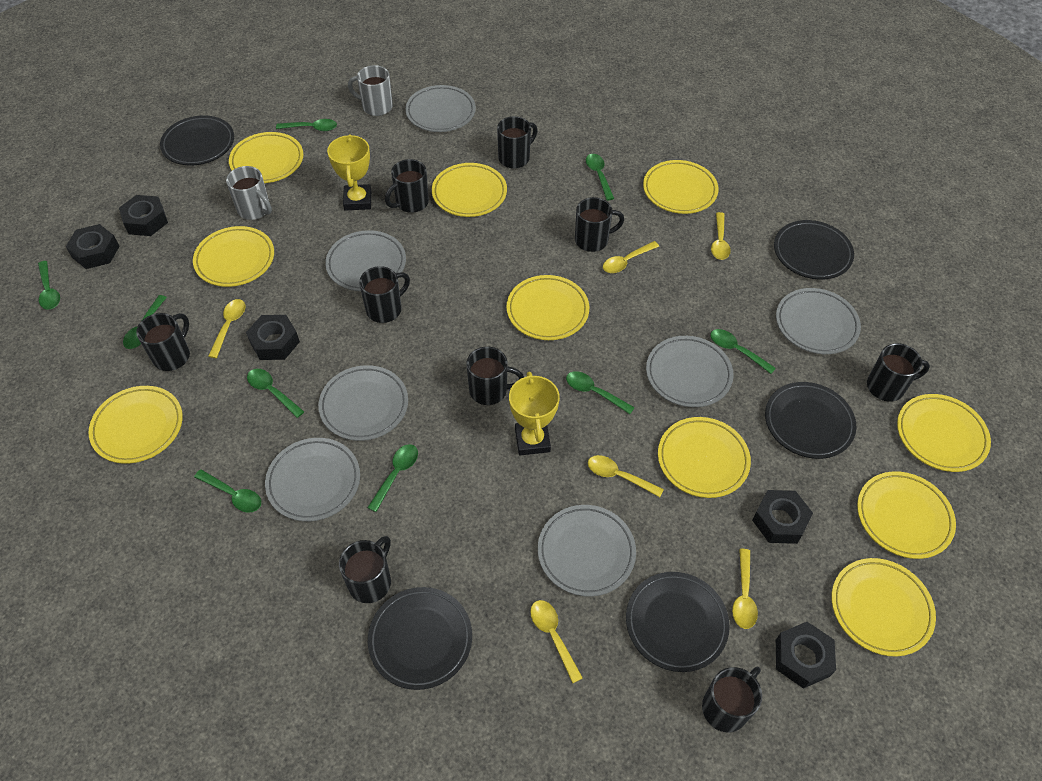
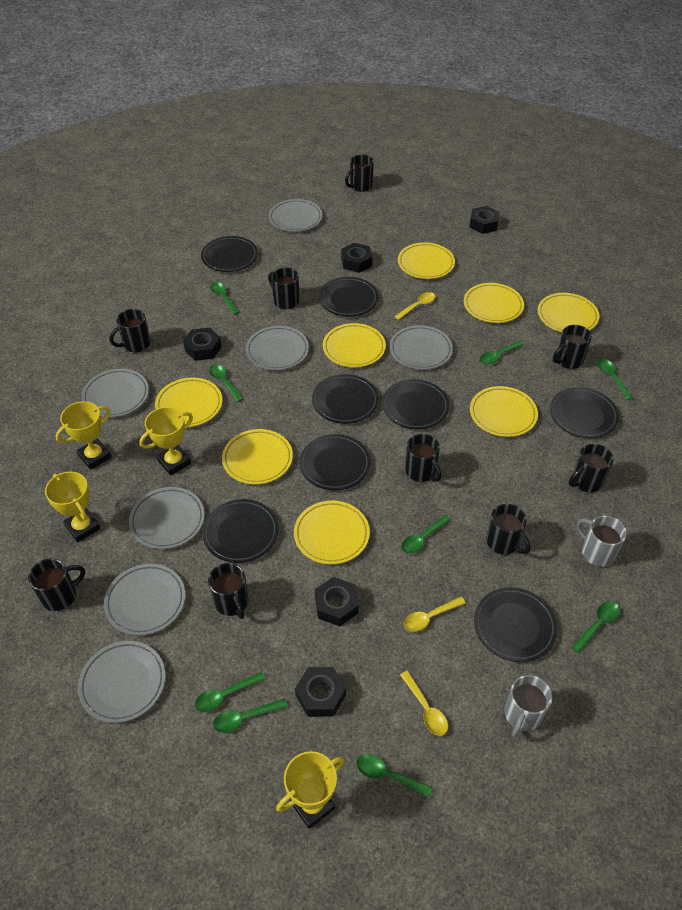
black plate: 5 -> 8
yellow plate: 10 -> 8
yellow spoon: 6 -> 3
yellow trophy: 2 -> 4

